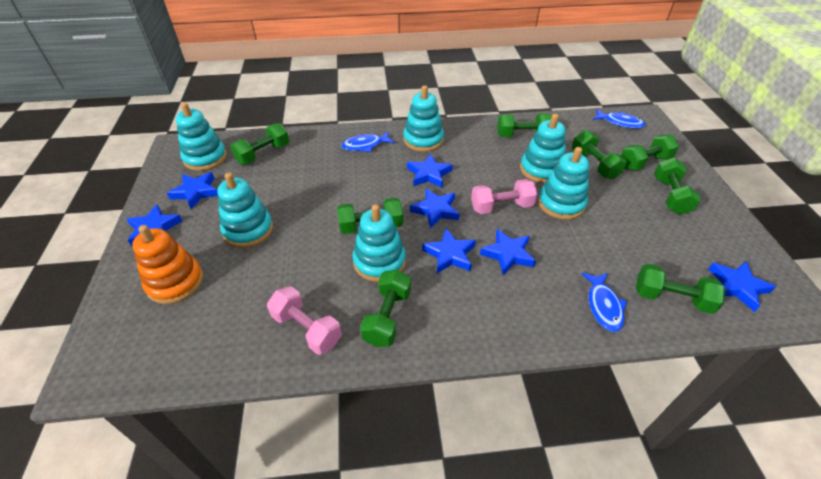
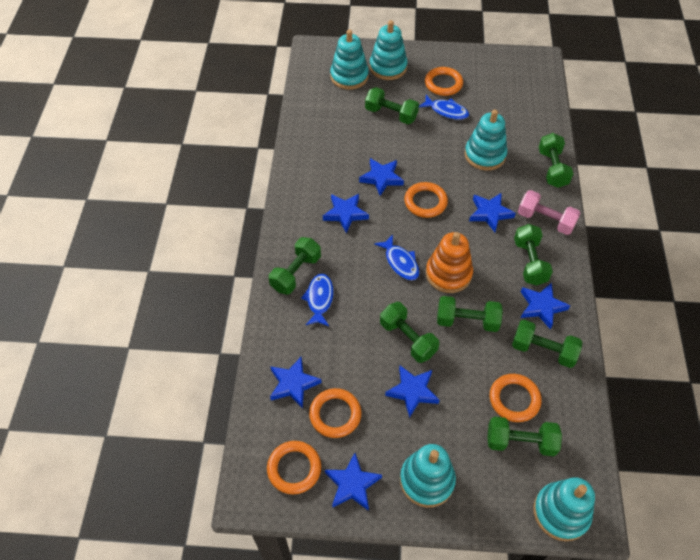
orange ring: 0 -> 5
pink dumbbell: 2 -> 1
turquoise stacking toy: 6 -> 5

